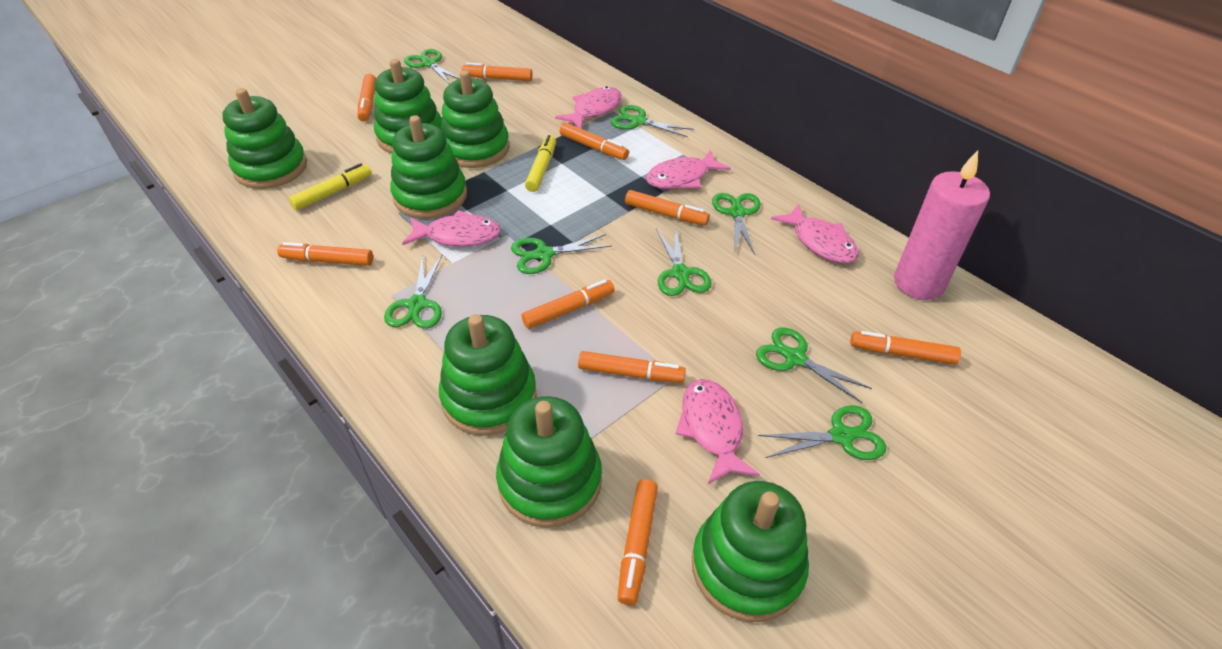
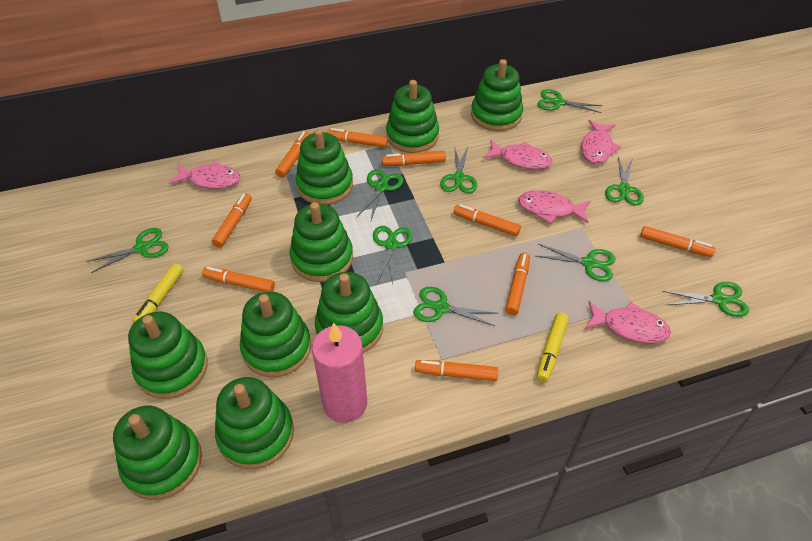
green scissors: 8 -> 9
green stacking toy: 7 -> 9

